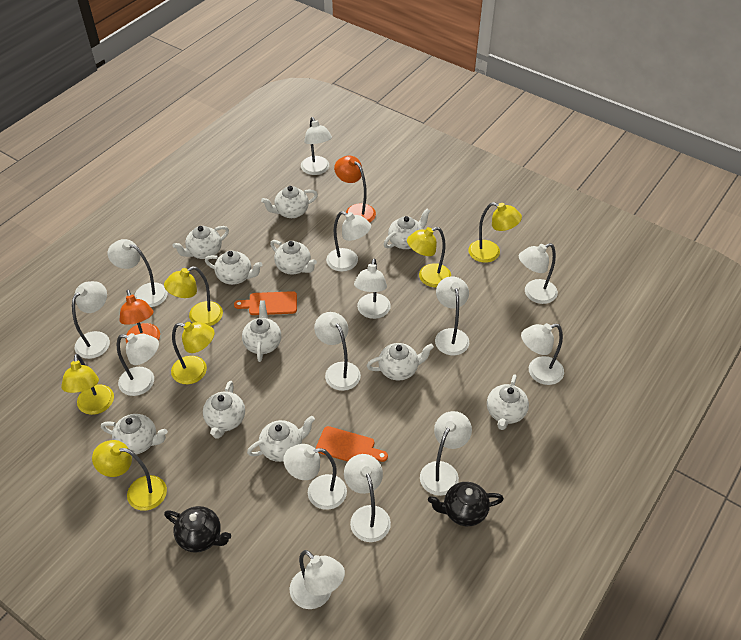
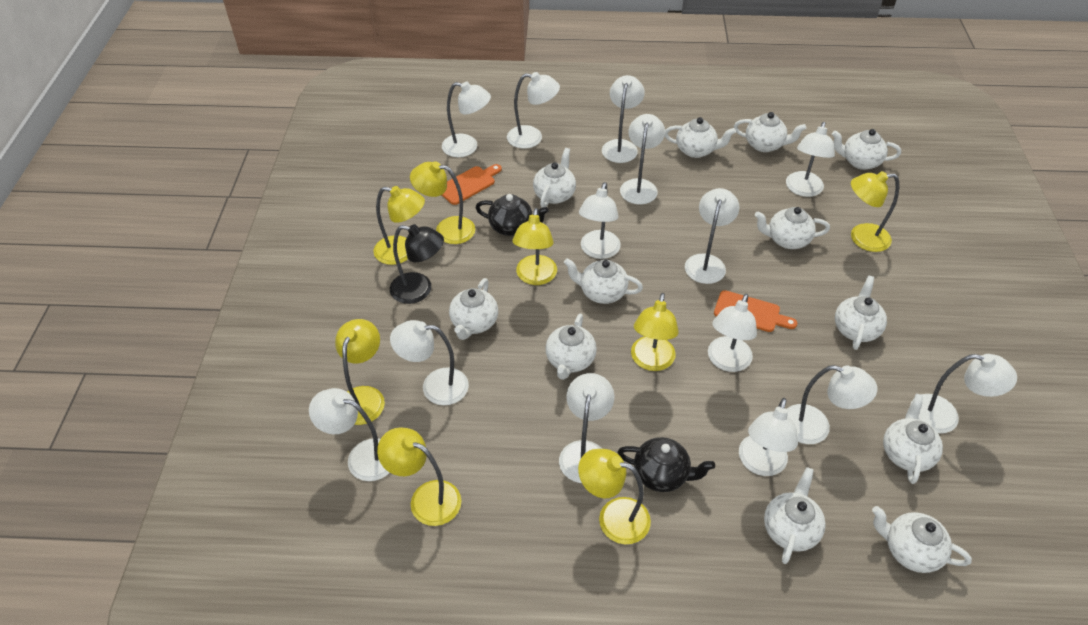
black lamp: 0 -> 1
orange lamp: 2 -> 0
white teapot: 11 -> 12
yellow lamp: 6 -> 8

